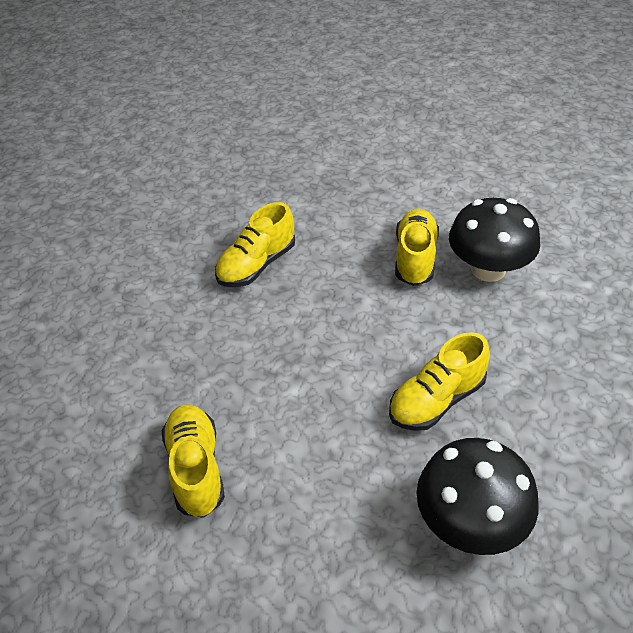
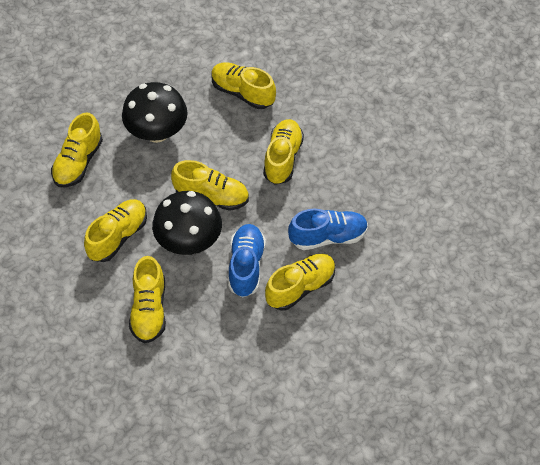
blue shoe: 0 -> 2
yellow shoe: 4 -> 7

